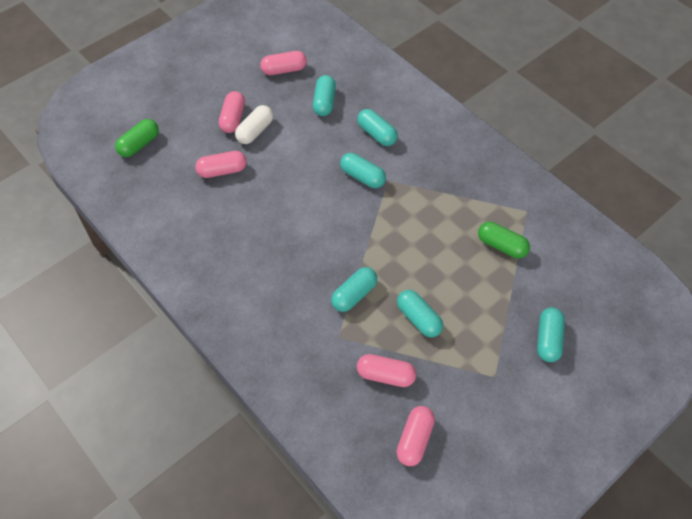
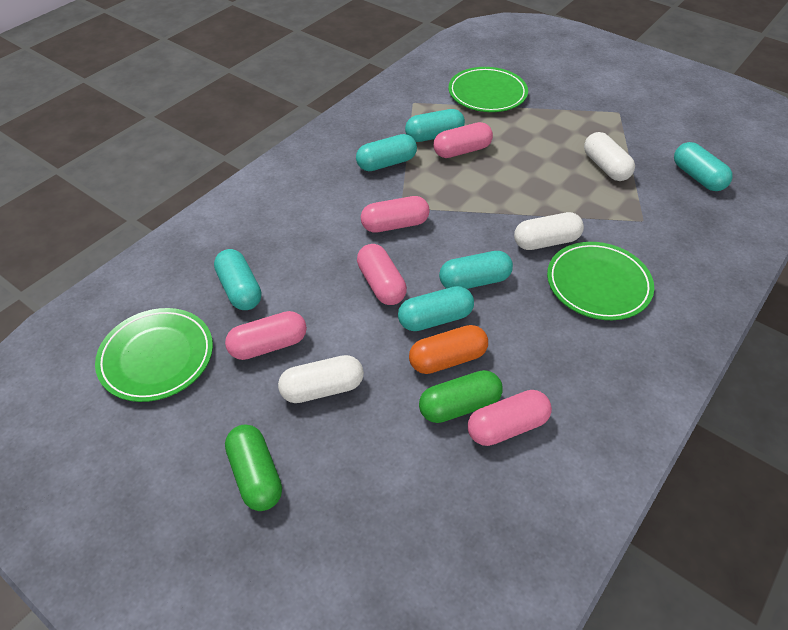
green plate: 0 -> 3
orange capsule: 0 -> 1
white capsule: 1 -> 3

